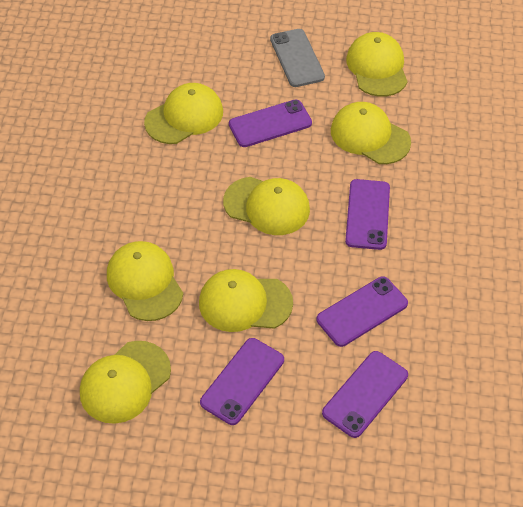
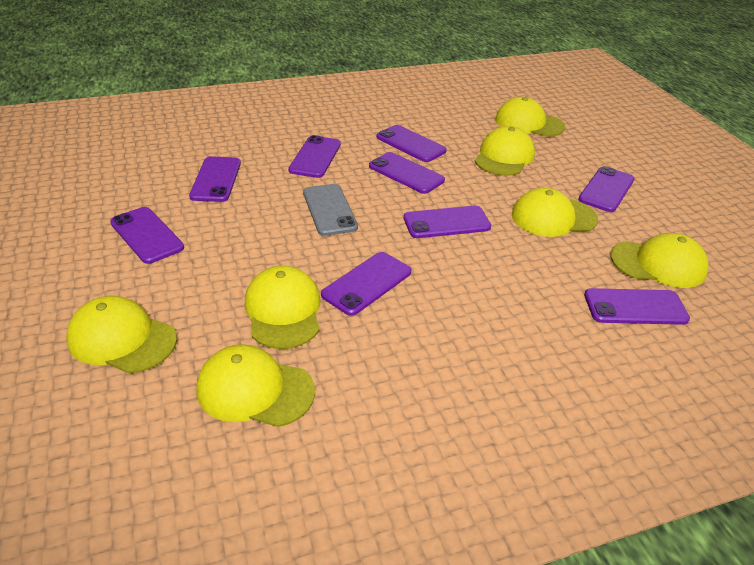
purple phone: 5 -> 9

